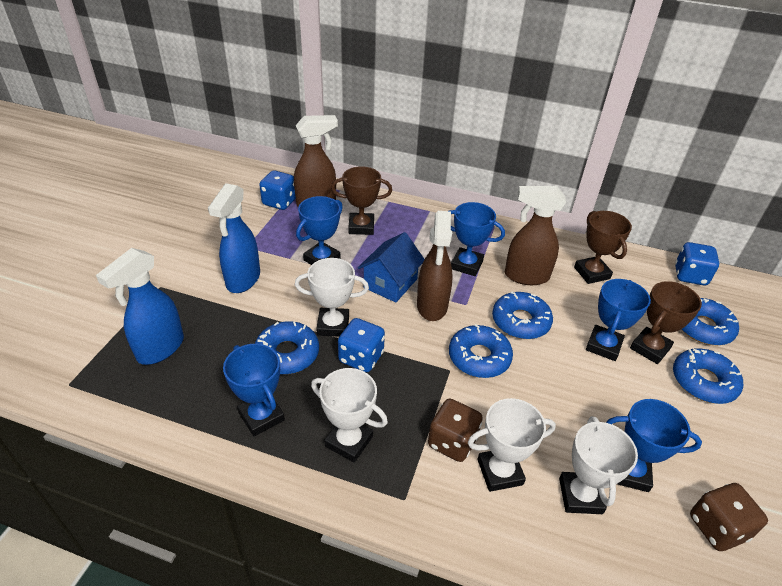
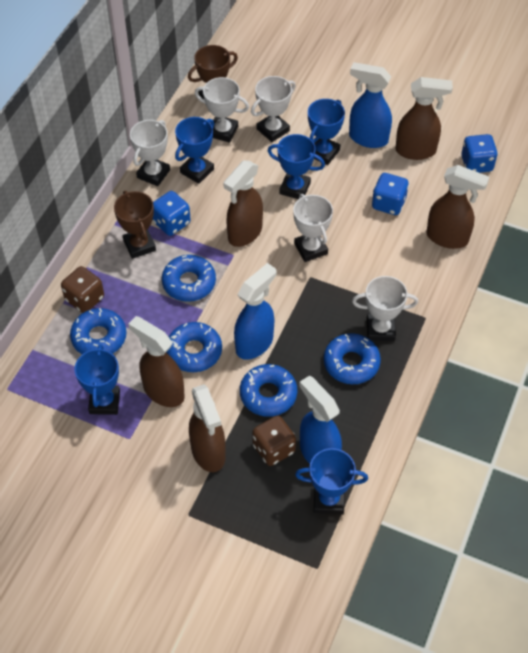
blue house: 1 -> 0
blue spray bottle: 2 -> 3
brown spray bottle: 3 -> 5
brown trophy: 3 -> 2
white trophy: 4 -> 5

